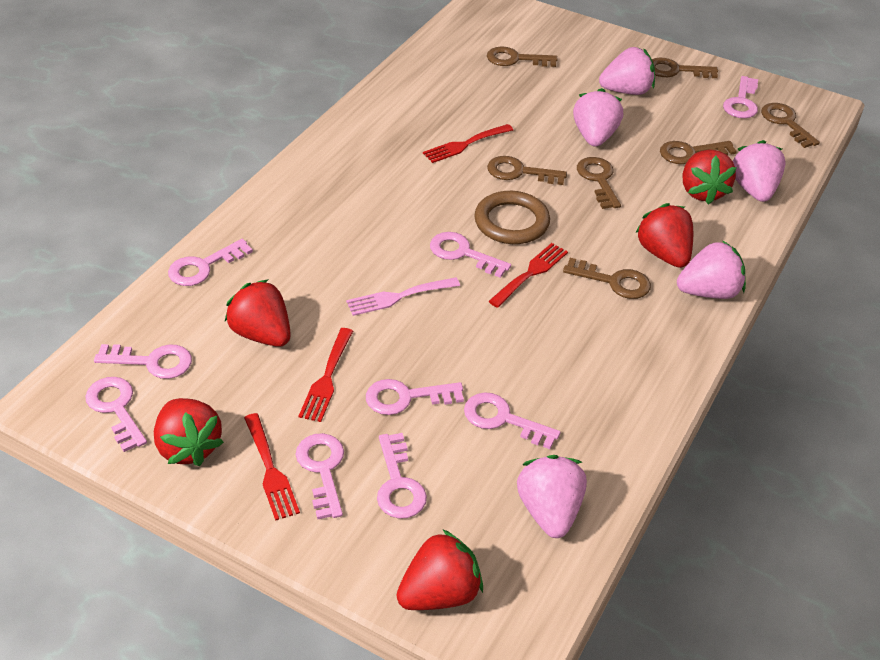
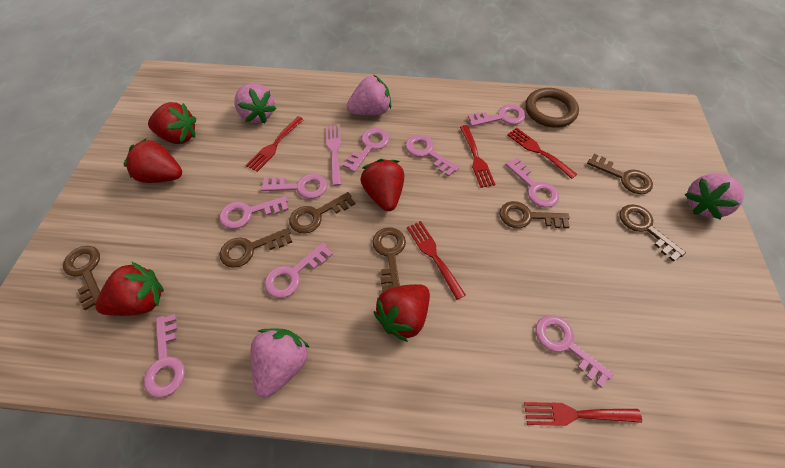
pink strawberry: 5 -> 4
red fork: 4 -> 5

